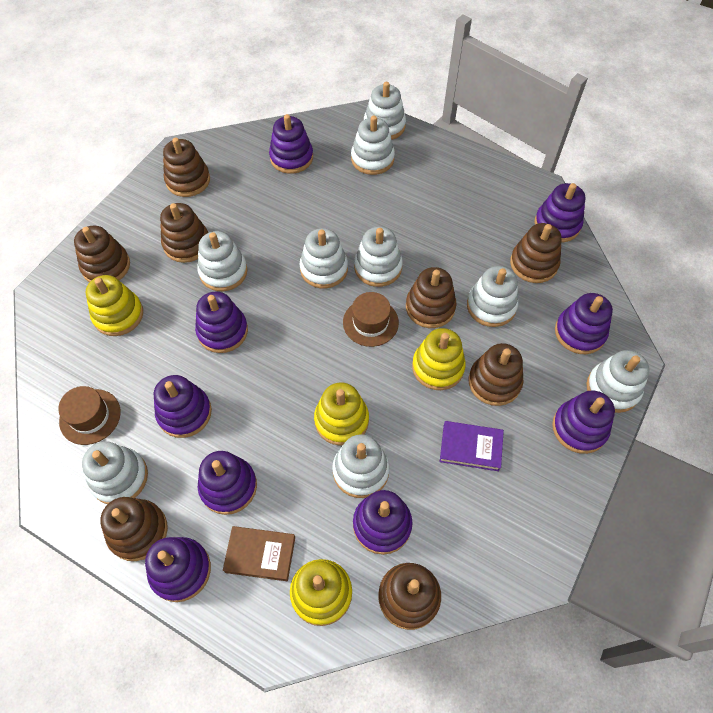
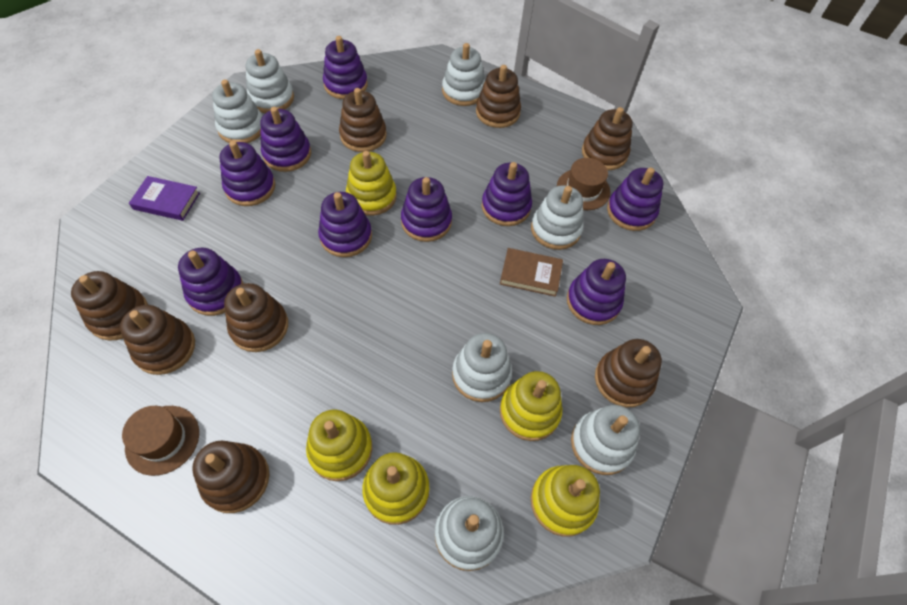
white stacking toy: 9 -> 7
yellow stacking toy: 4 -> 5

